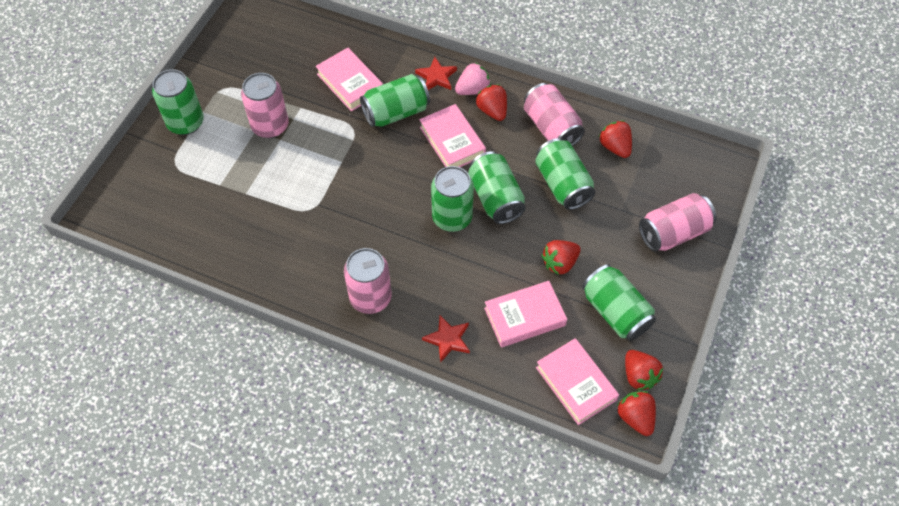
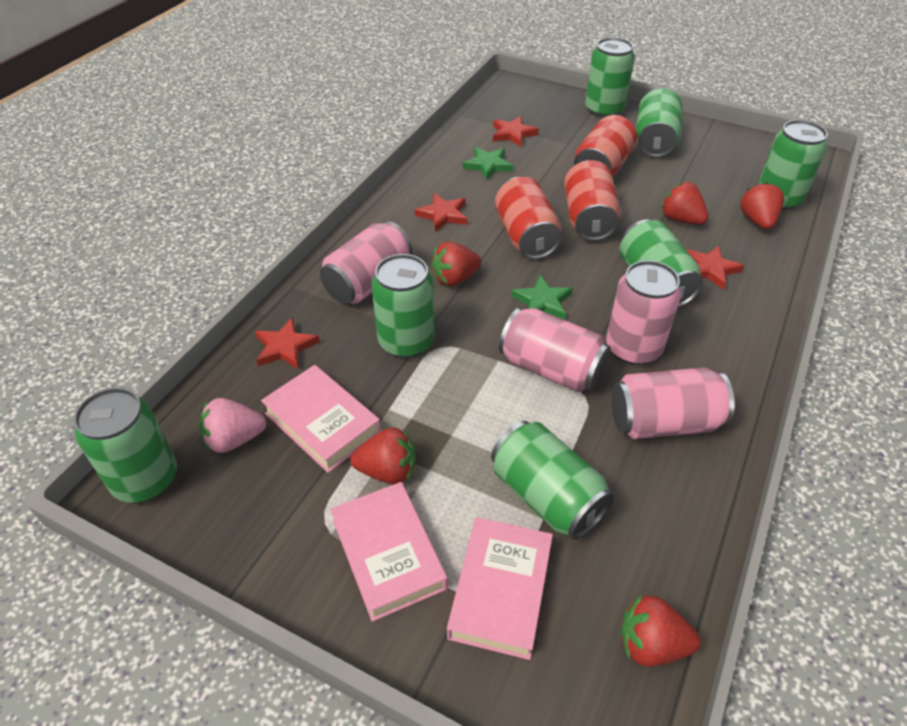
green can: 6 -> 7
green star: 0 -> 2
pink book: 4 -> 3
red can: 0 -> 3
red star: 2 -> 4

